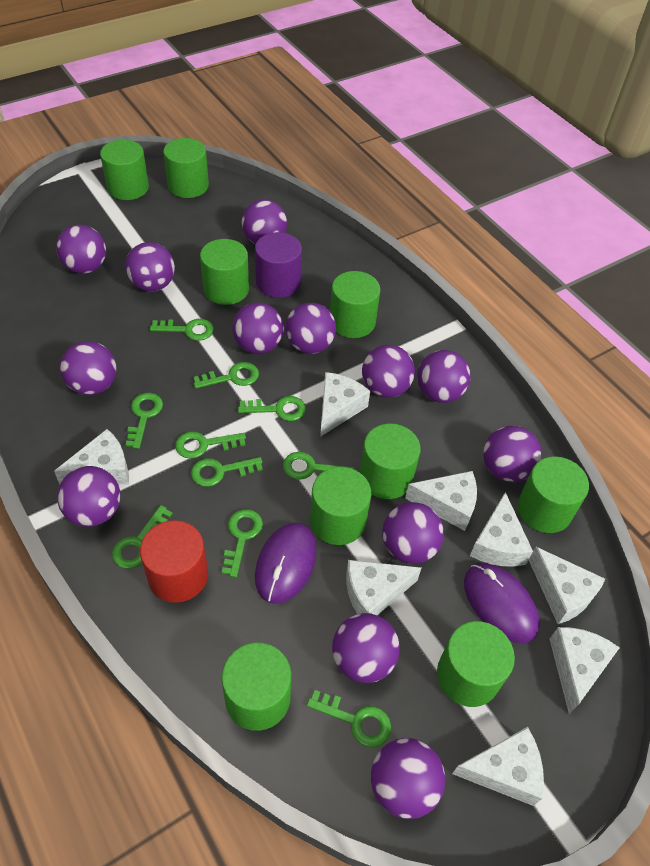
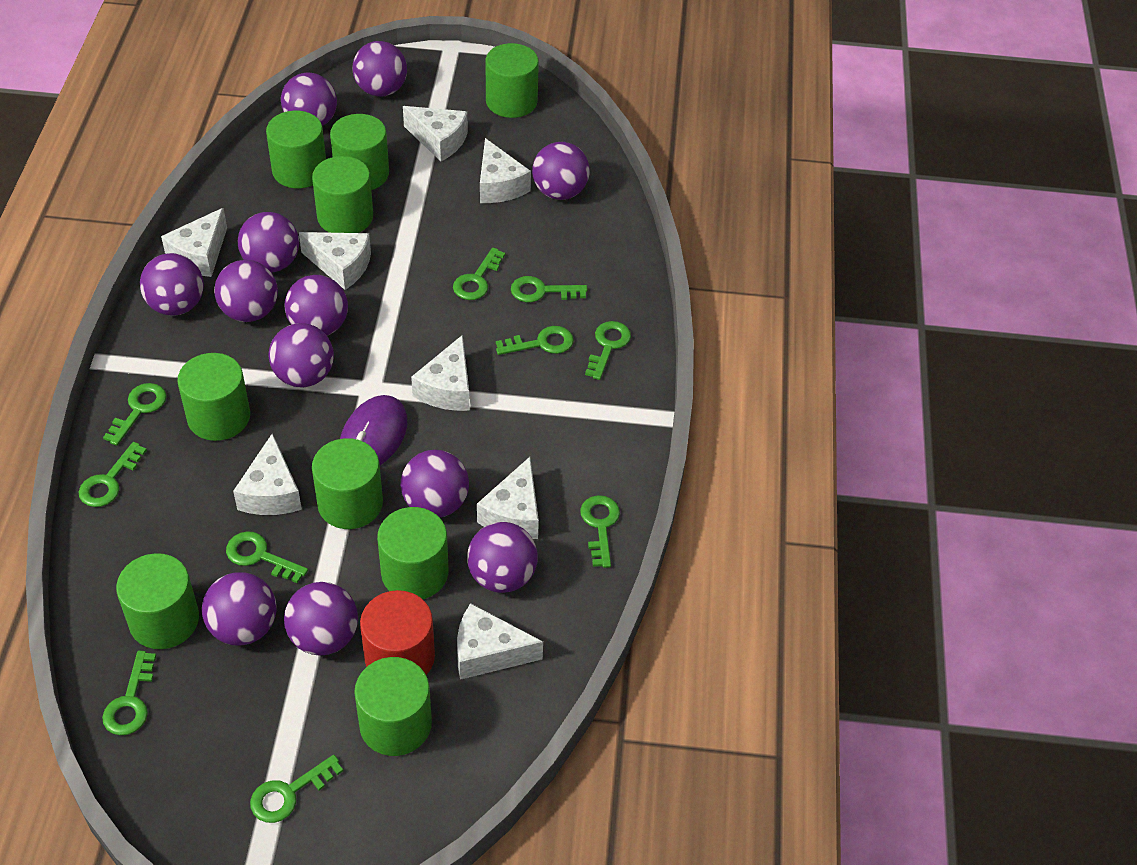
purple ball: 13 -> 12
purple cylinder: 1 -> 0
purple mouse: 2 -> 1

